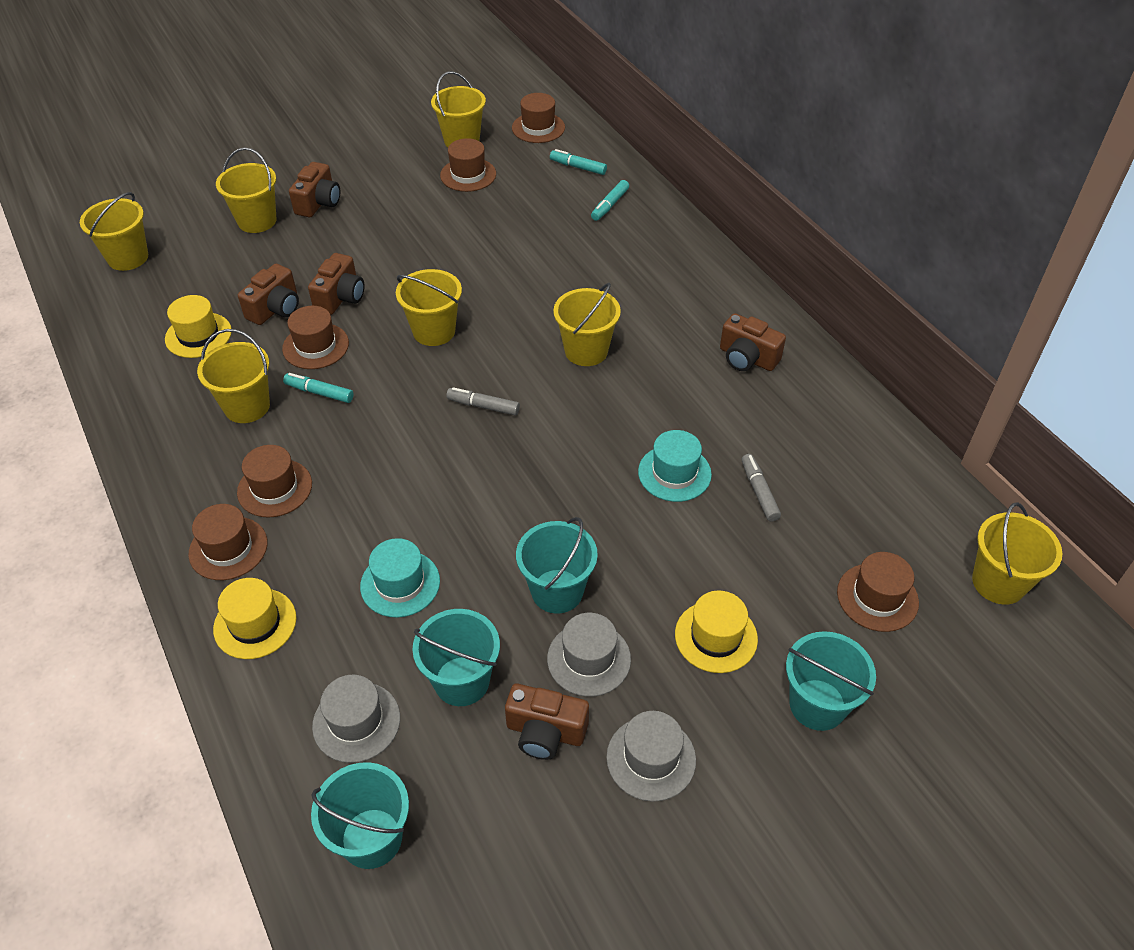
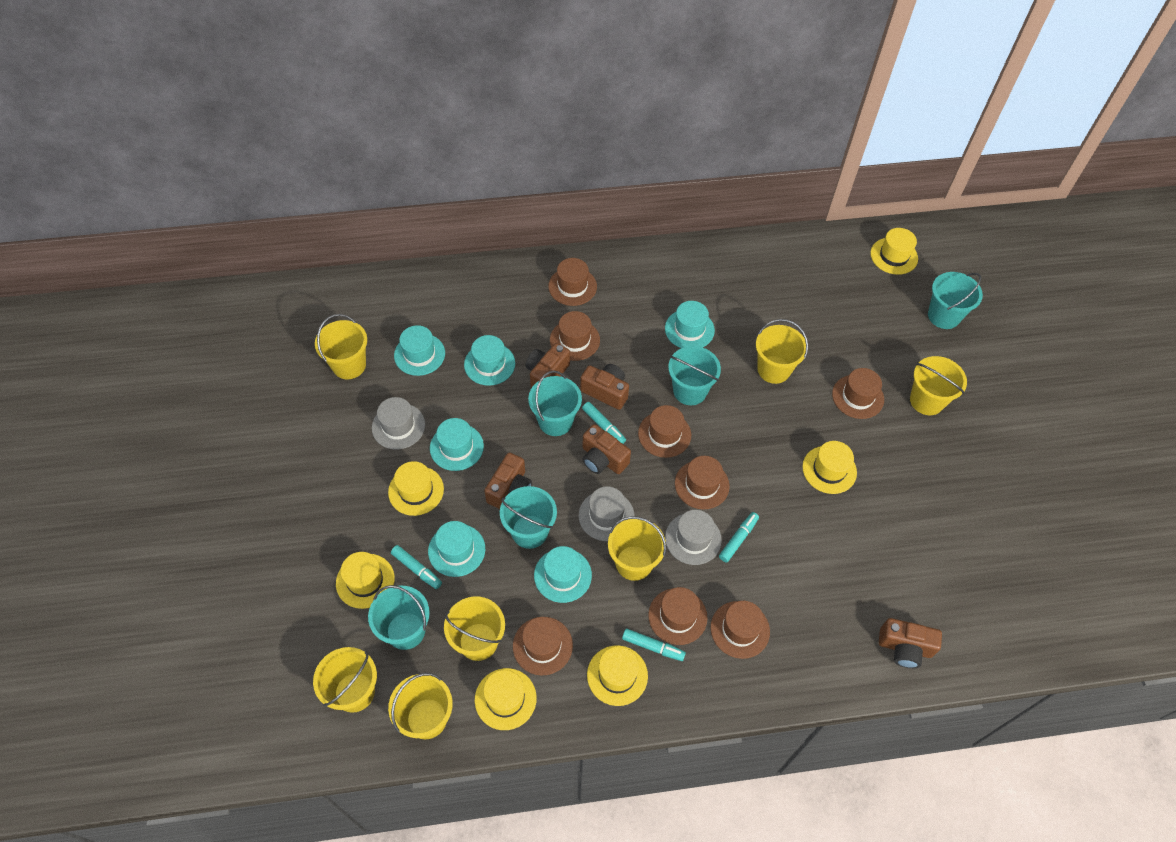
brown hat: 6 -> 8
grey marker: 2 -> 0
turquoise bucket: 4 -> 5
turquoise hat: 2 -> 6
turquoise marker: 3 -> 4
yellow hat: 3 -> 6

